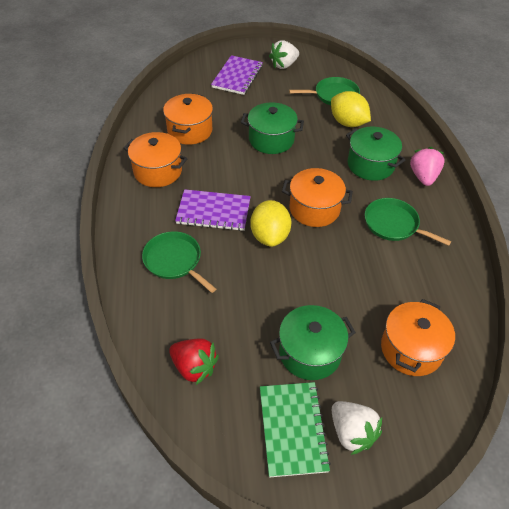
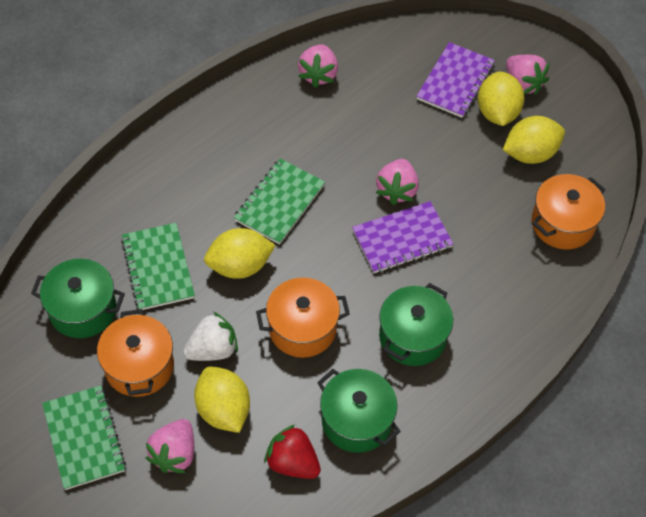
green notebook: 1 -> 3
green pan: 3 -> 0
orange pot: 4 -> 3
pink strawberry: 1 -> 4
white strawberry: 2 -> 1
yellow lemon: 2 -> 4

